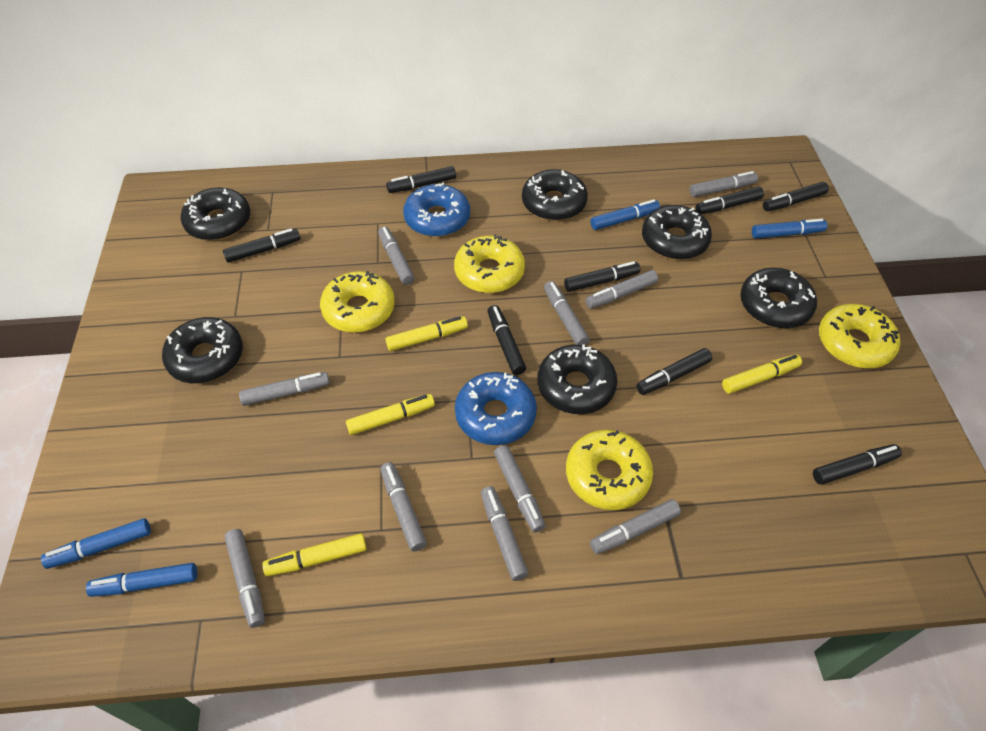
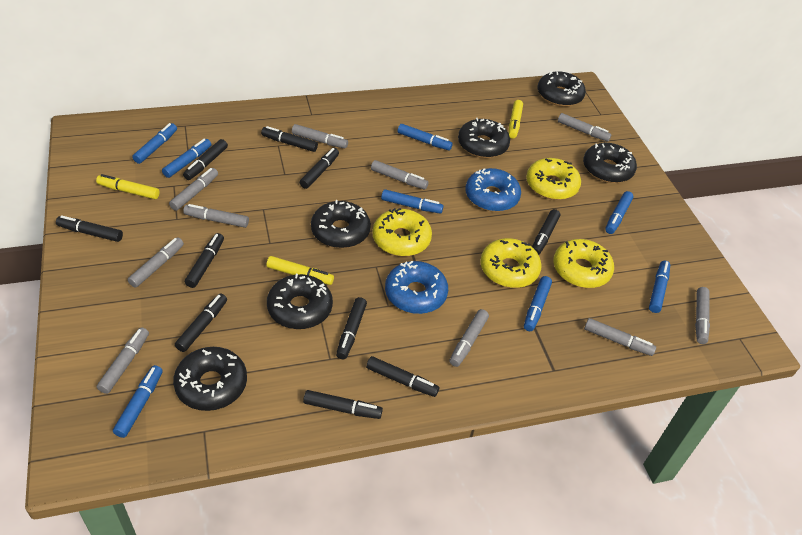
black marker: 8 -> 10
blue marker: 4 -> 8
yellow marker: 4 -> 3

